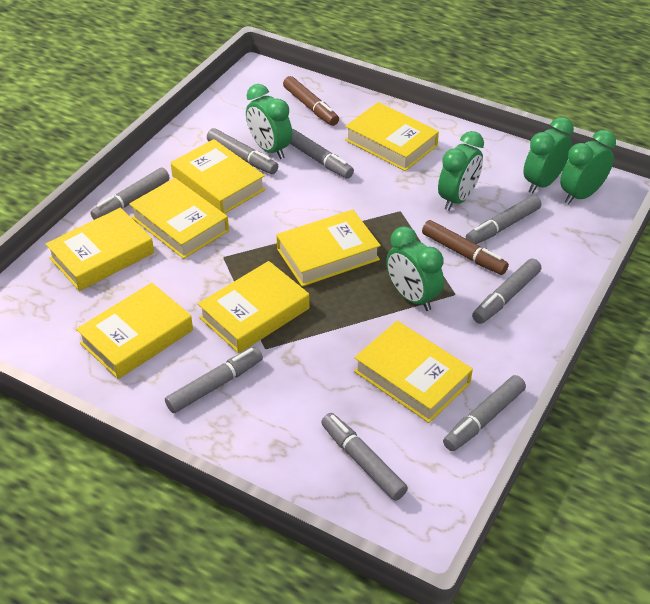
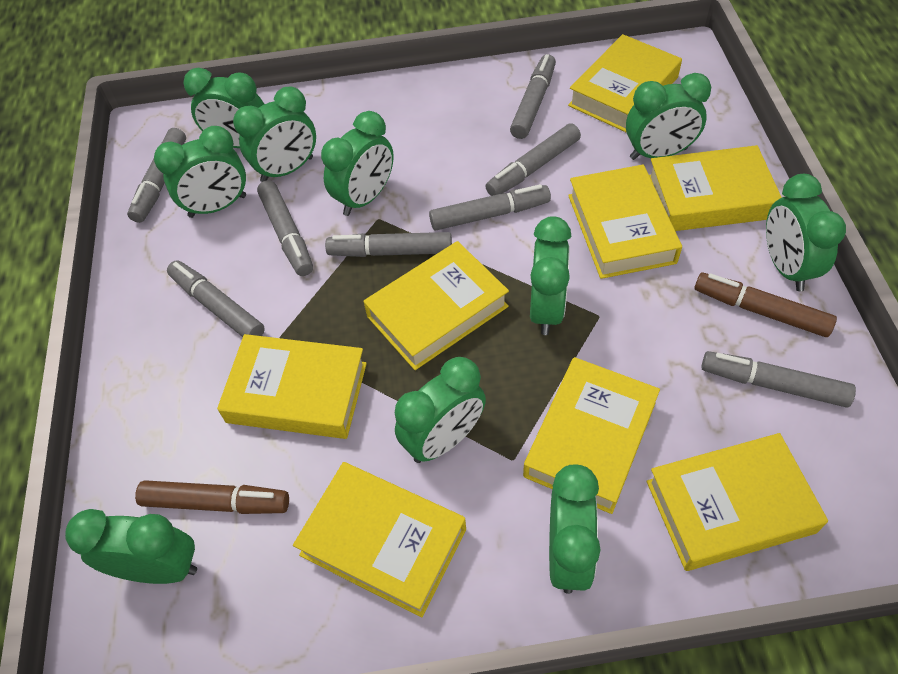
green clock: 5 -> 10

